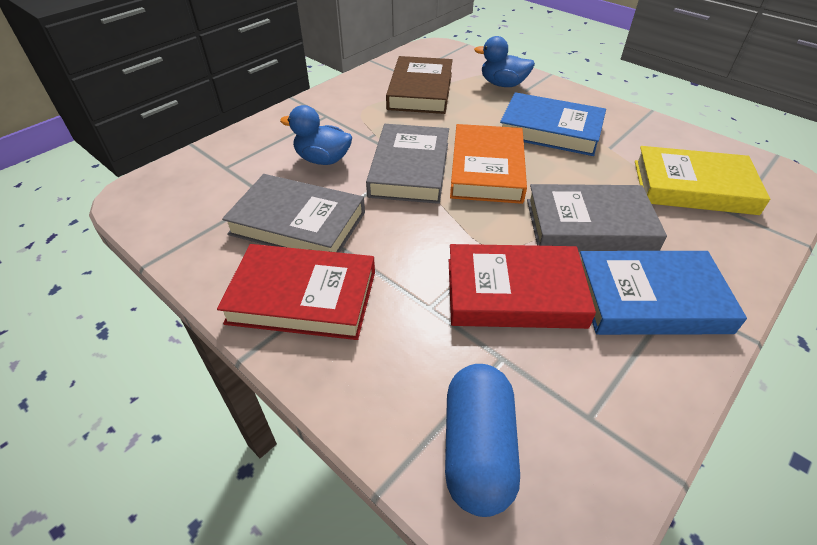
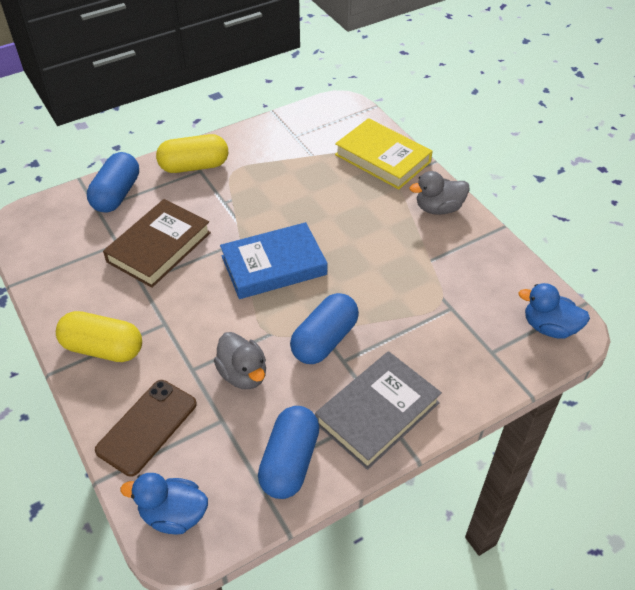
blue book: 2 -> 1
blue capsule: 1 -> 3
brown phone: 0 -> 1
grey book: 3 -> 1
grey duck: 0 -> 2
orange book: 1 -> 0
red book: 2 -> 0
yellow capsule: 0 -> 2

